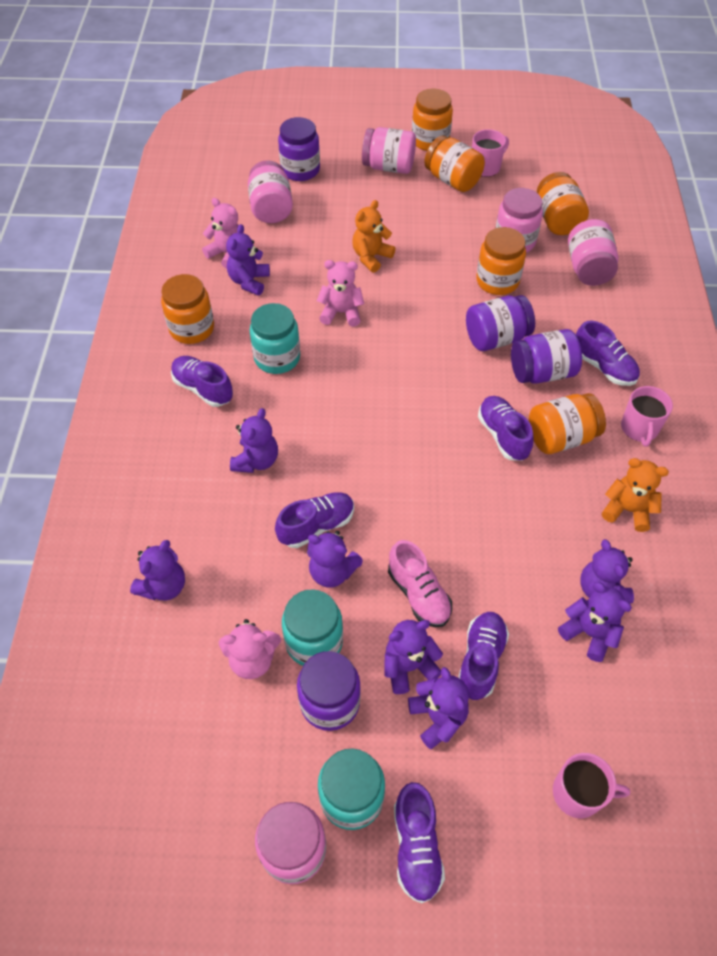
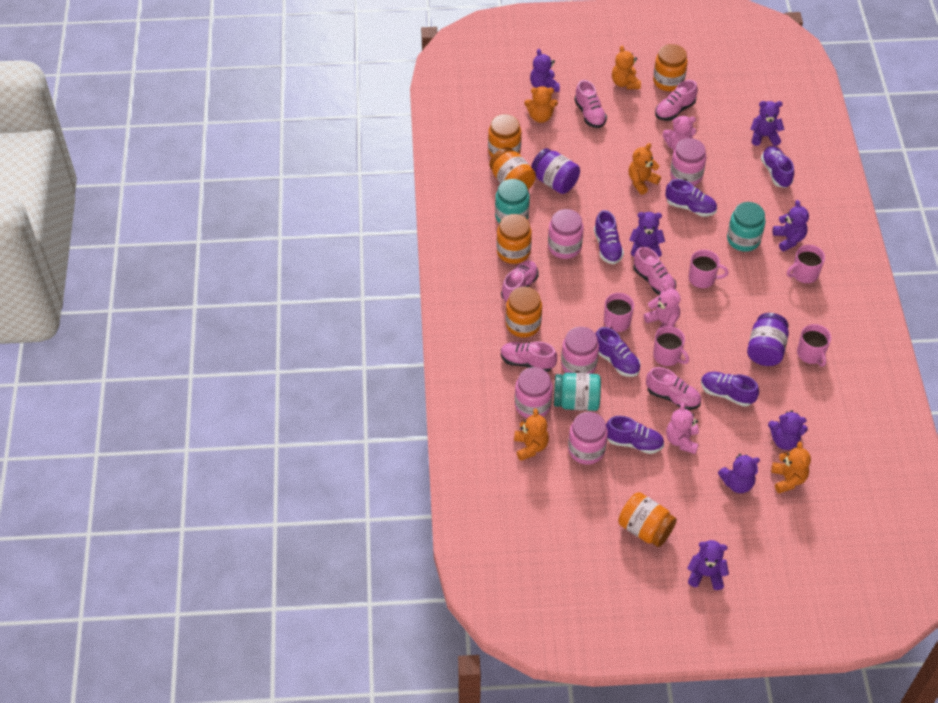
orange teddy bear: 2 -> 5
pink mug: 3 -> 5
pink shoe: 1 -> 6
purple jar: 4 -> 2
purple teddy bear: 8 -> 7

